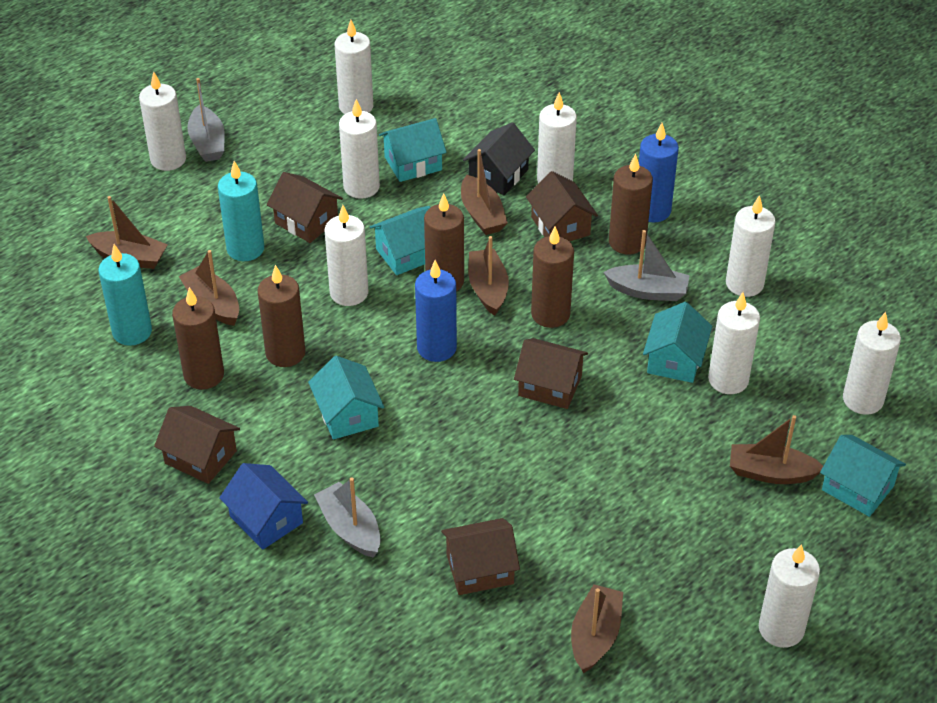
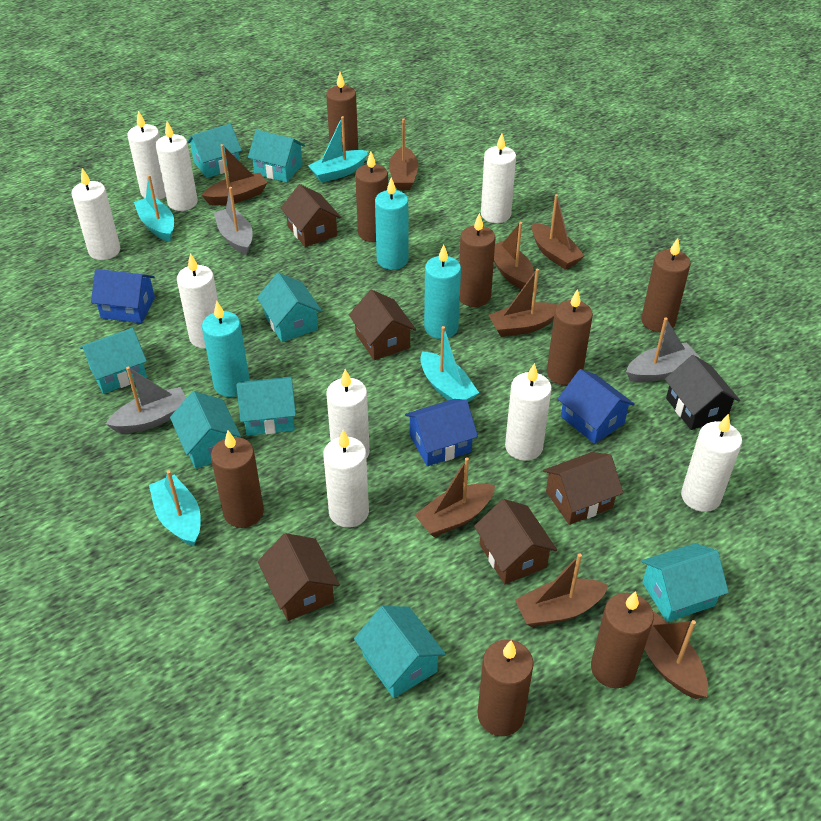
blue candle: 2 -> 0
blue house: 1 -> 3
brown boat: 6 -> 8
brown candle: 5 -> 8
turquoise boat: 0 -> 4
turquoise candle: 2 -> 3
turquoise house: 5 -> 8

